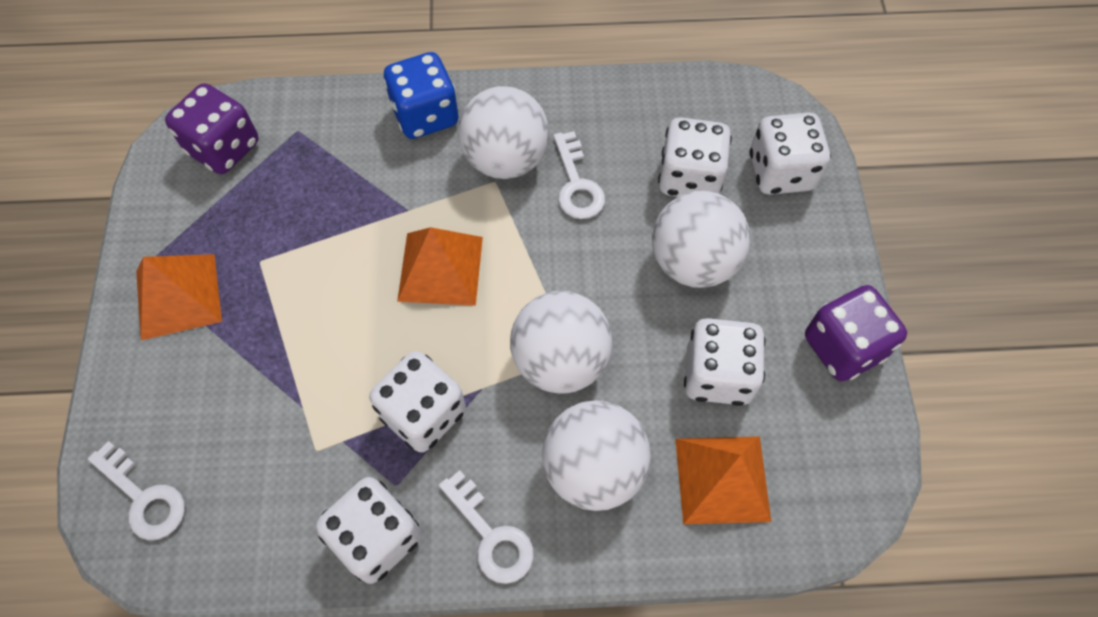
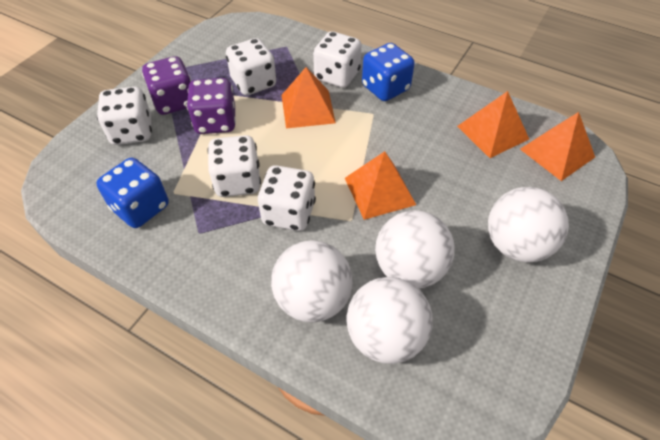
blue dice: 1 -> 2
orange pyramid: 3 -> 4
white key: 3 -> 0

